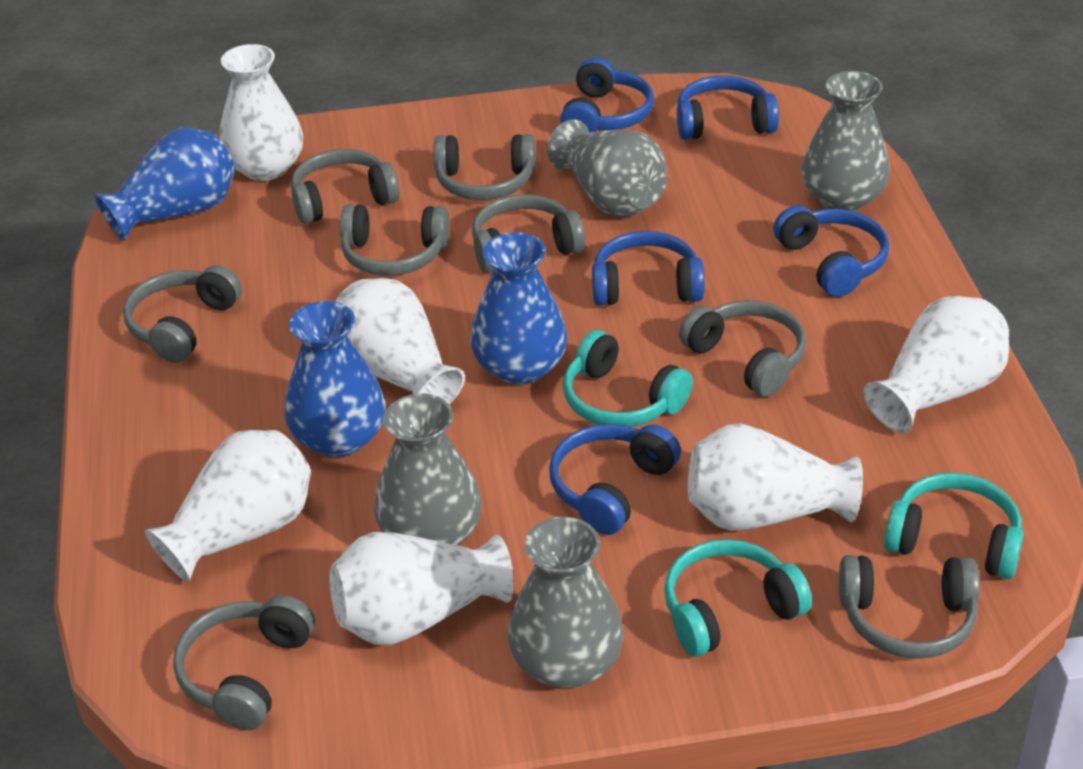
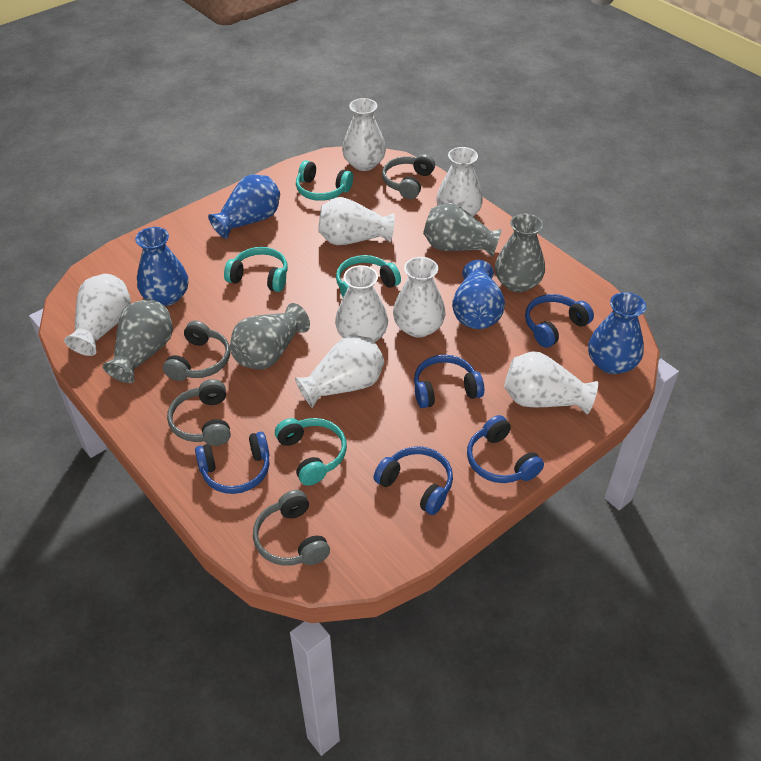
blue vase: 3 -> 4
grey headphones: 8 -> 4
turquoise headphones: 3 -> 4
white vase: 6 -> 8

